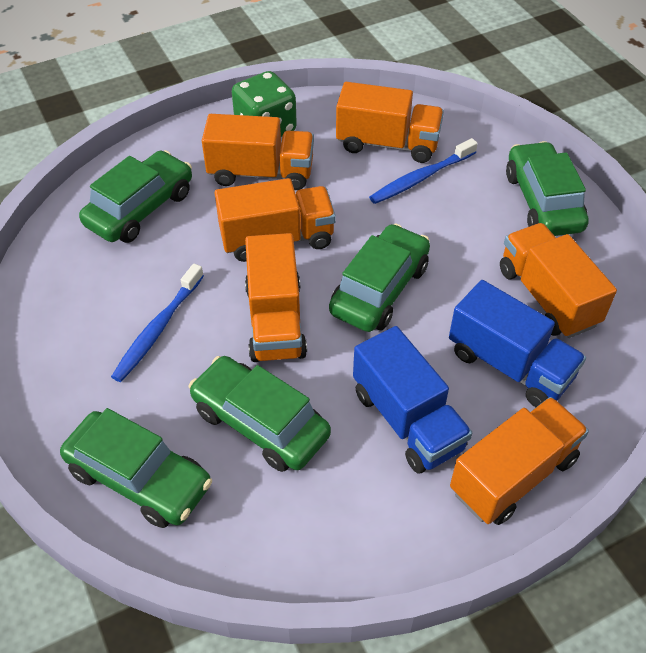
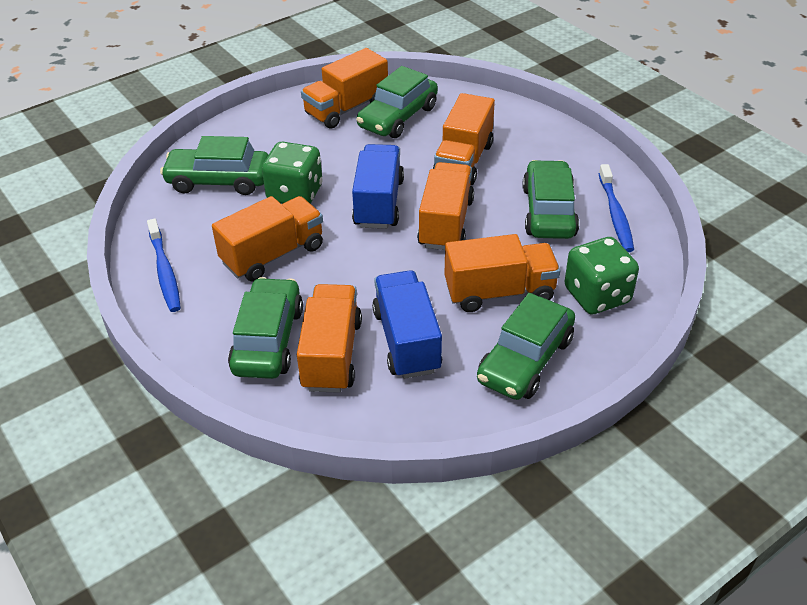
green dice: 1 -> 2

